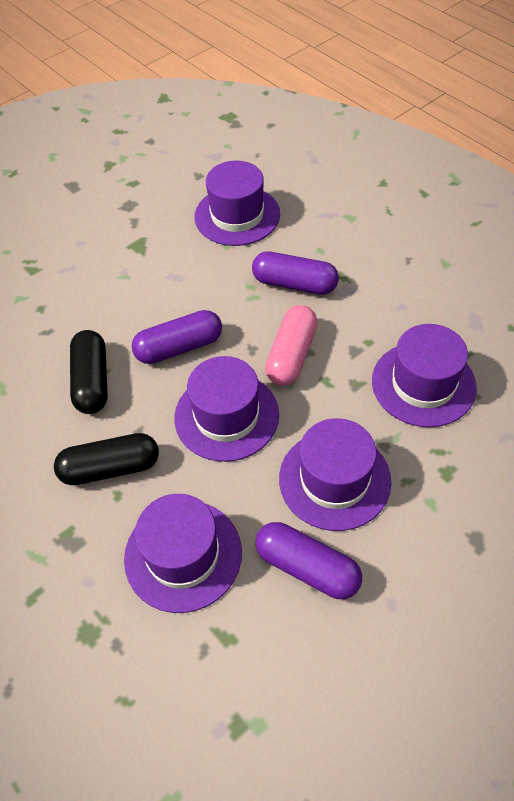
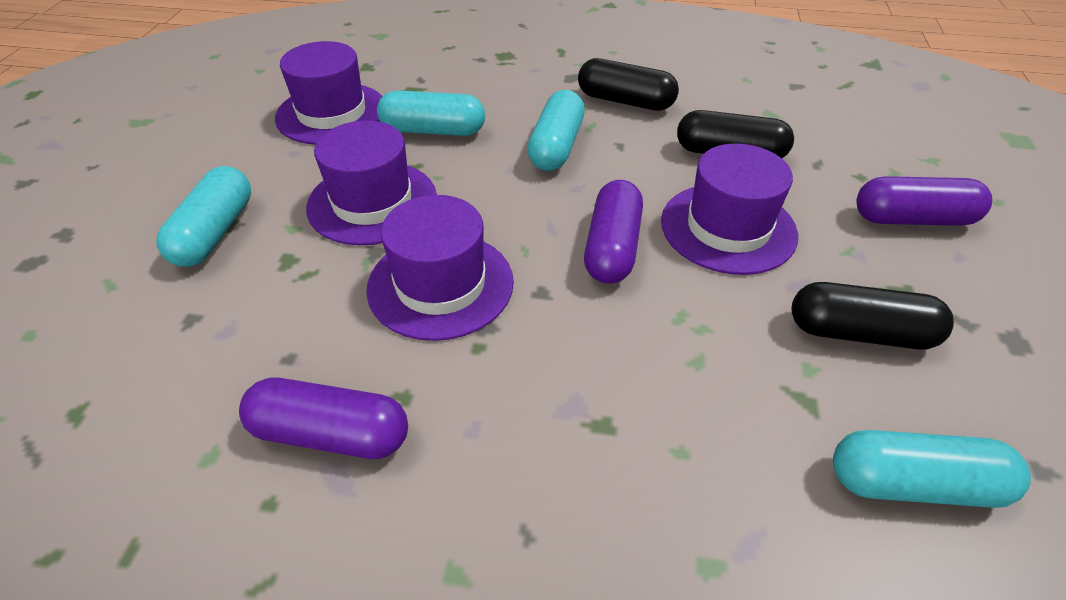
black capsule: 2 -> 3
pink capsule: 1 -> 0
purple hat: 5 -> 4
turquoise capsule: 0 -> 4

